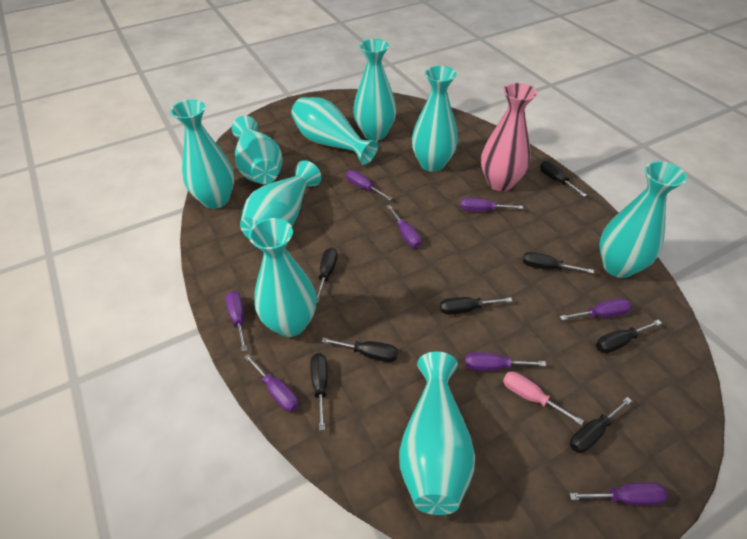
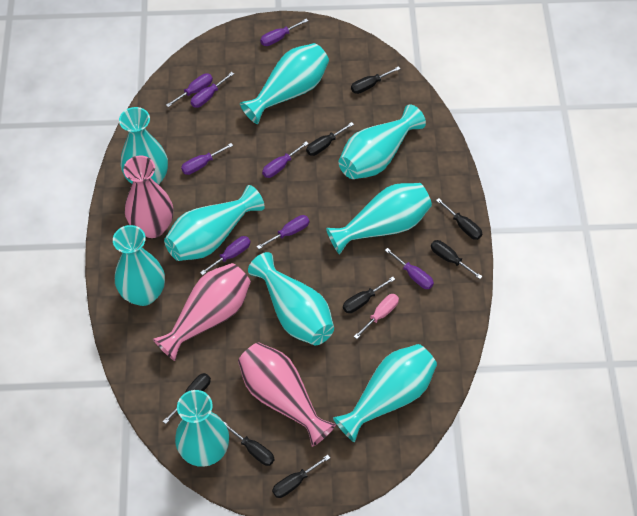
pink vase: 1 -> 3

